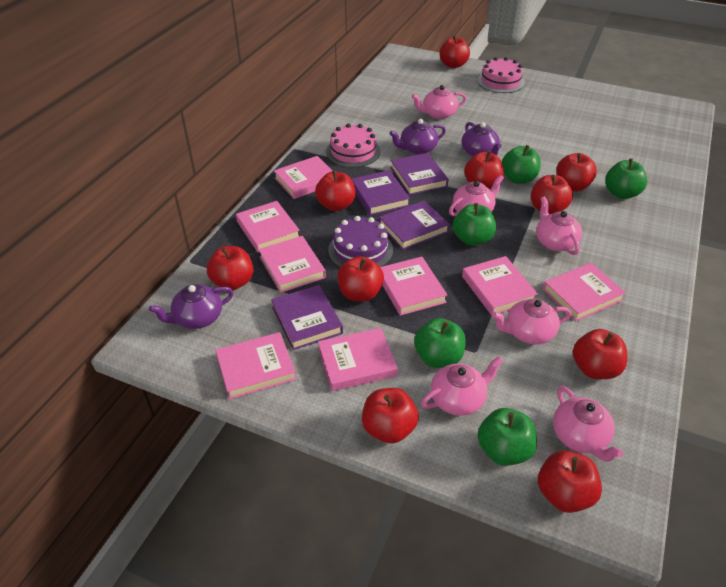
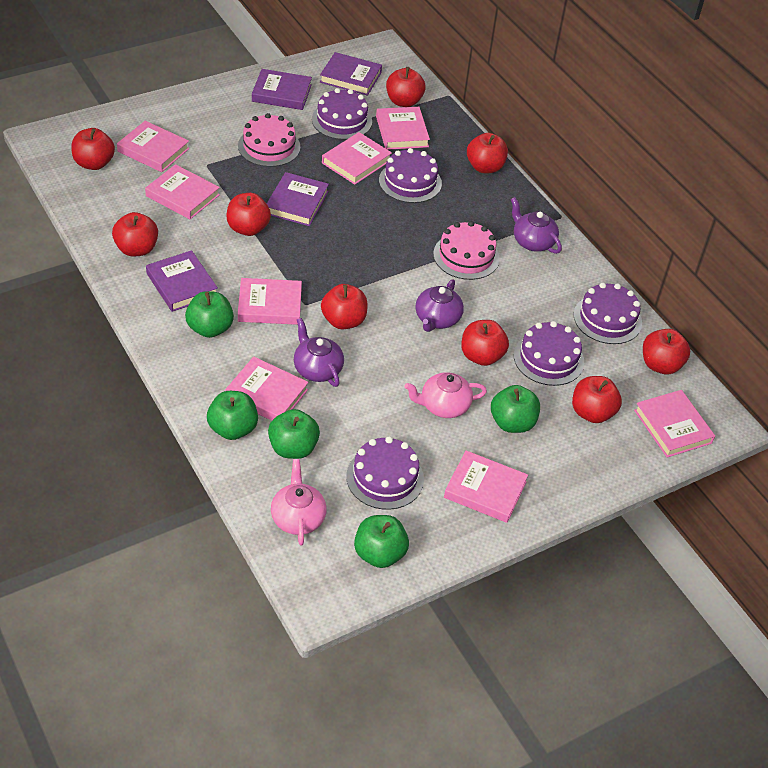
pink teapot: 6 -> 2
purple cake: 1 -> 5
red apple: 10 -> 9

